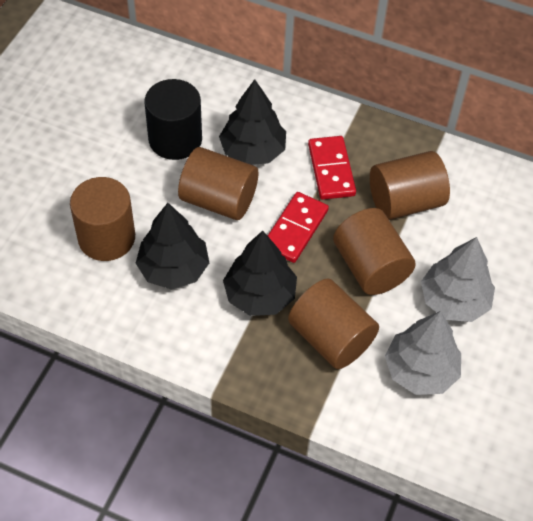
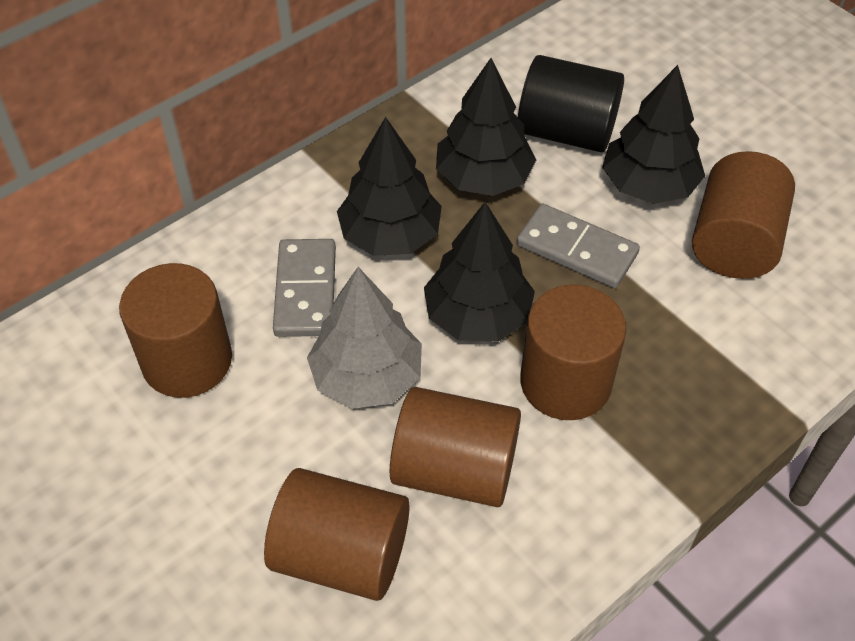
black tree: 3 -> 4
grey domino: 0 -> 2
grey tree: 2 -> 1
red domino: 2 -> 0

